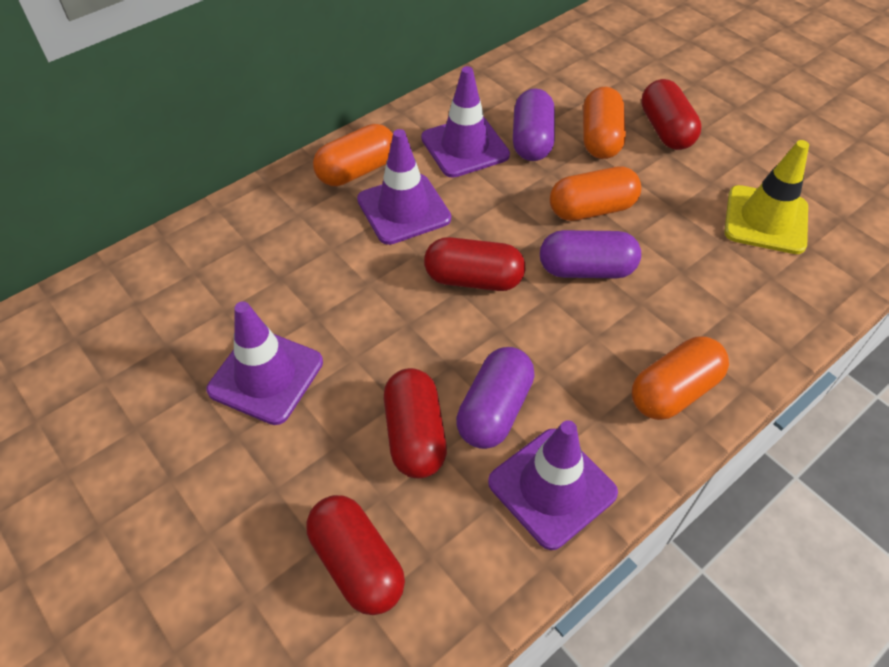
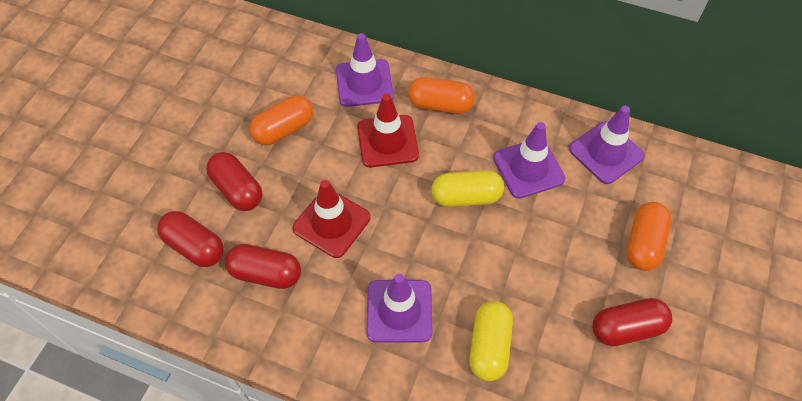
orange capsule: 4 -> 3
purple capsule: 3 -> 0
red traffic cone: 0 -> 2
yellow capsule: 0 -> 2
yellow traffic cone: 1 -> 0

